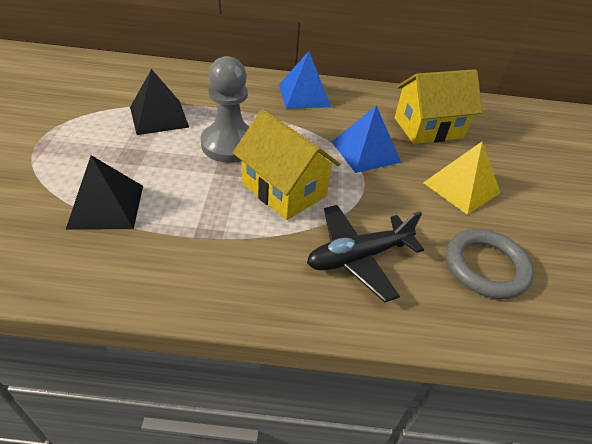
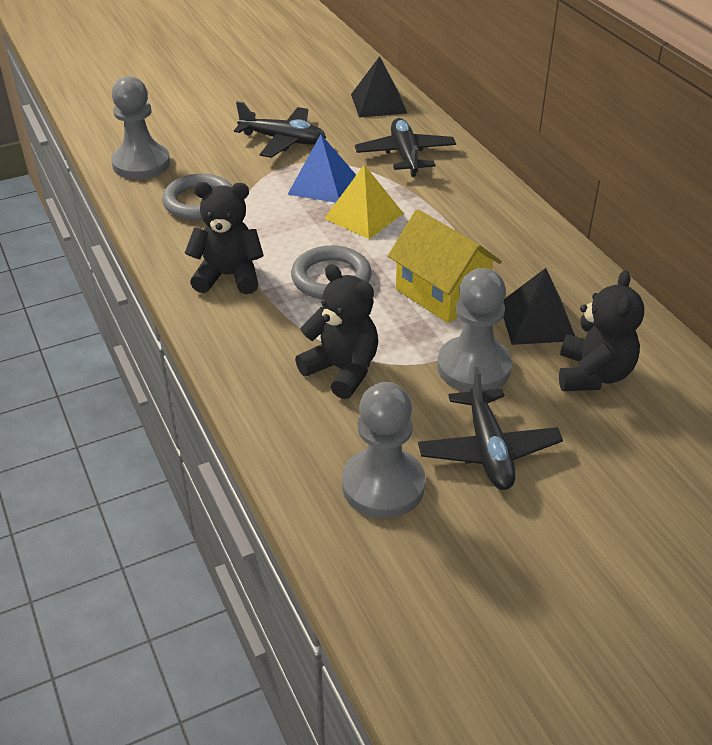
black plane: 1 -> 3
black teddy bear: 0 -> 3
blue pyramid: 2 -> 1
grey pawn: 1 -> 3
grey ring: 1 -> 2
yellow house: 2 -> 1

